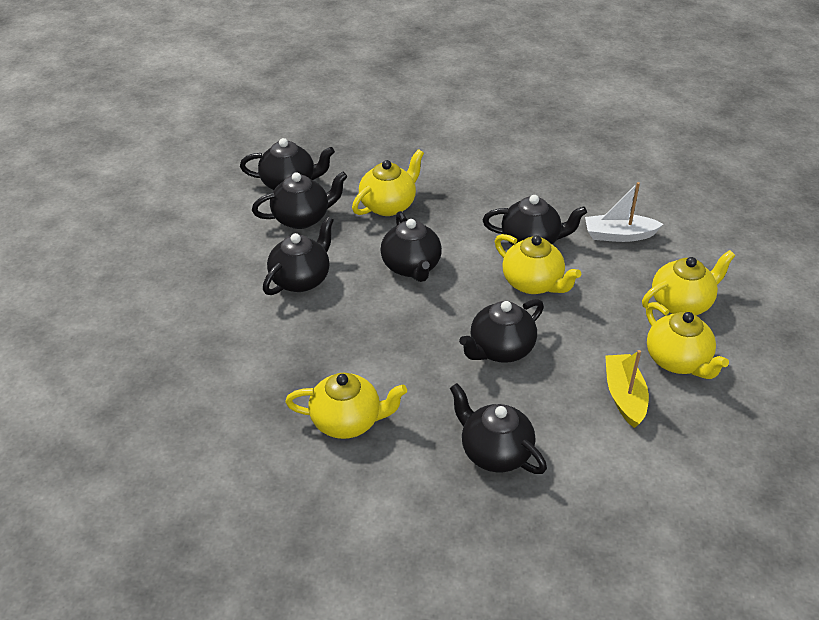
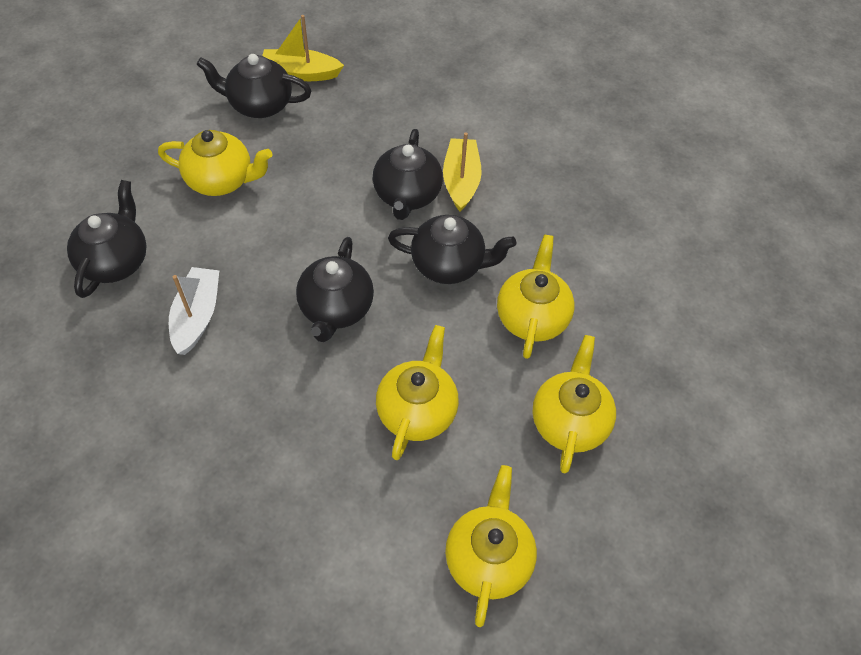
black teapot: 7 -> 5
yellow boat: 1 -> 2

